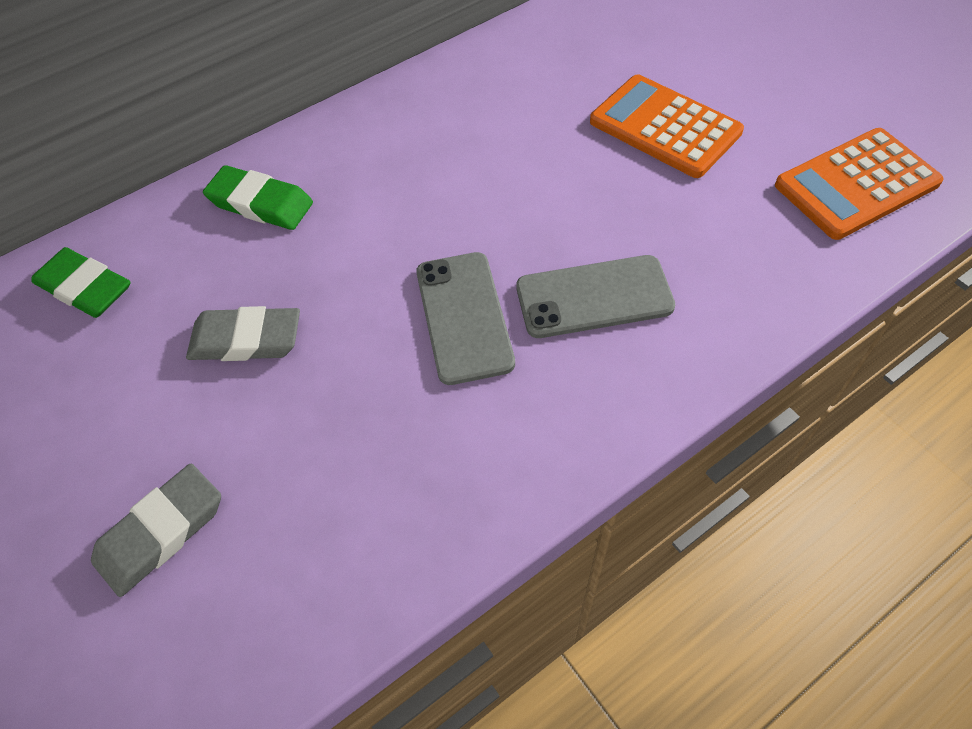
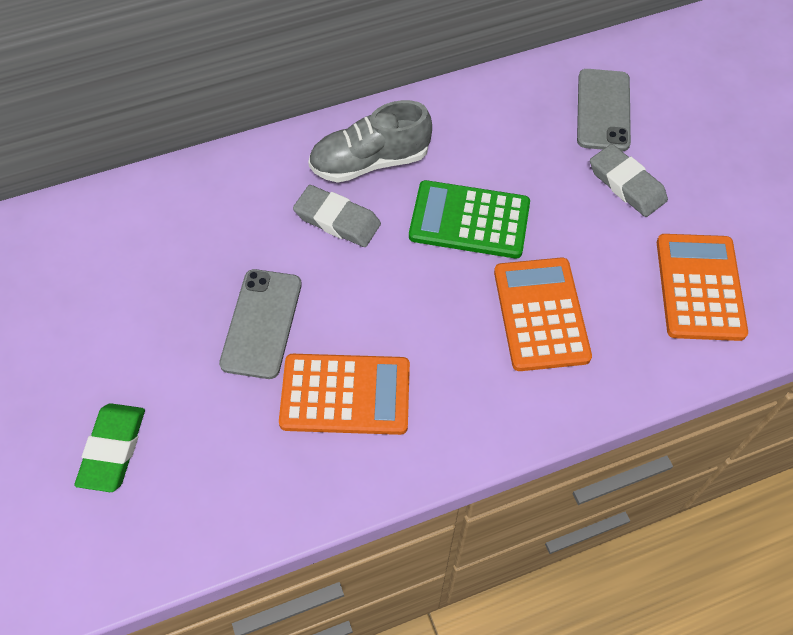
green calculator: 0 -> 1
green eraser: 2 -> 1
grey shoe: 0 -> 1
orange calculator: 2 -> 3

